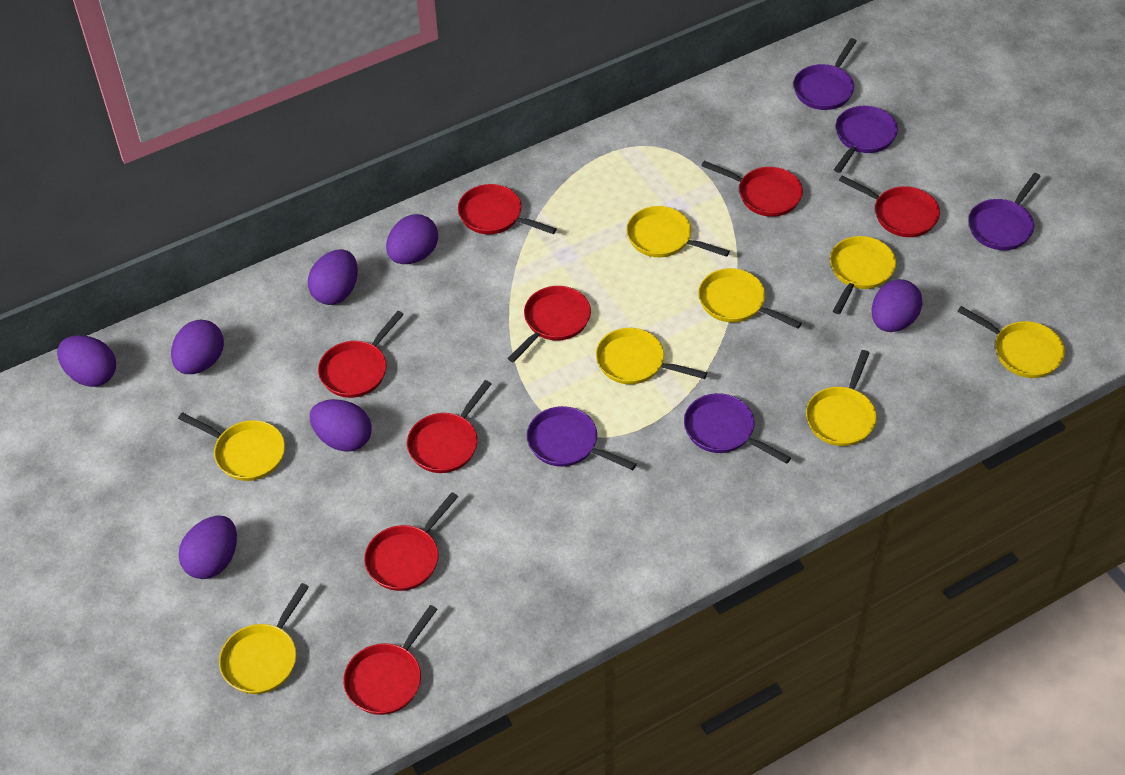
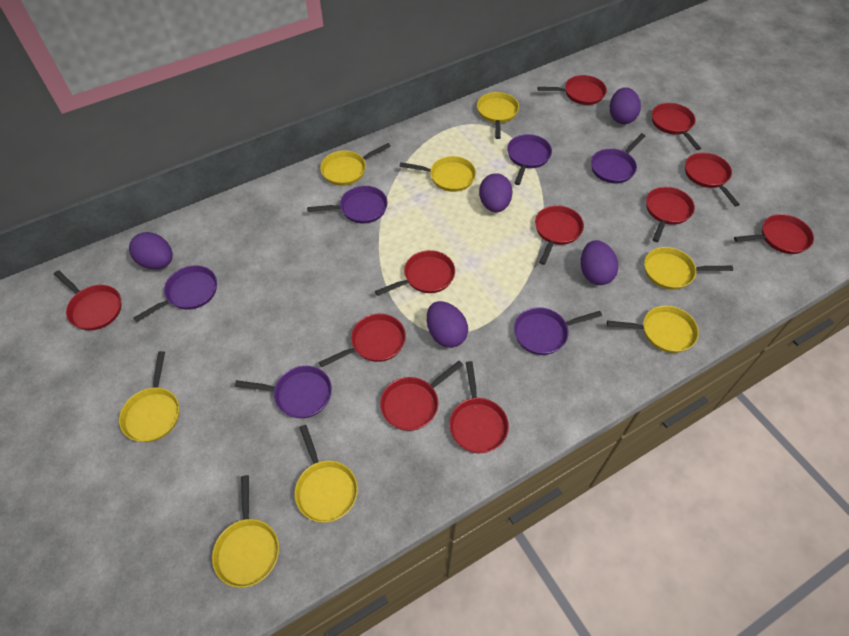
purple egg: 7 -> 5
purple pan: 5 -> 6
red pan: 8 -> 11

